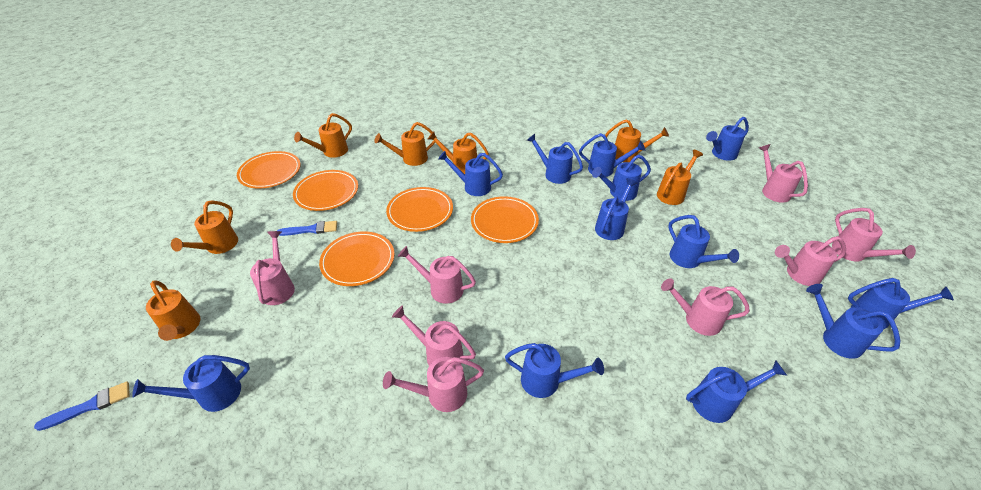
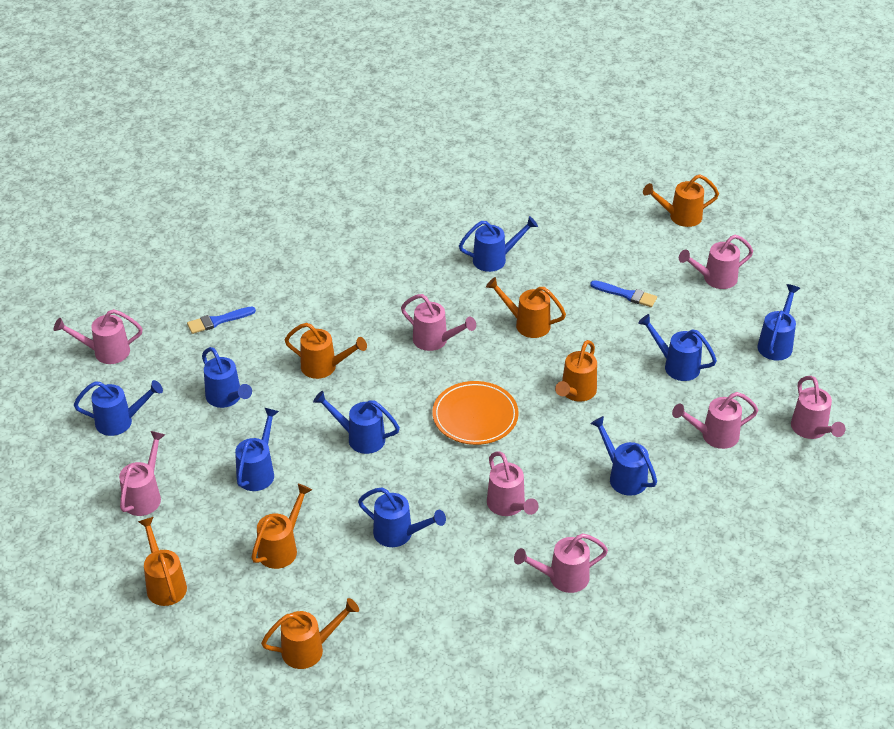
blue watering can: 12 -> 9
orange plate: 5 -> 1

